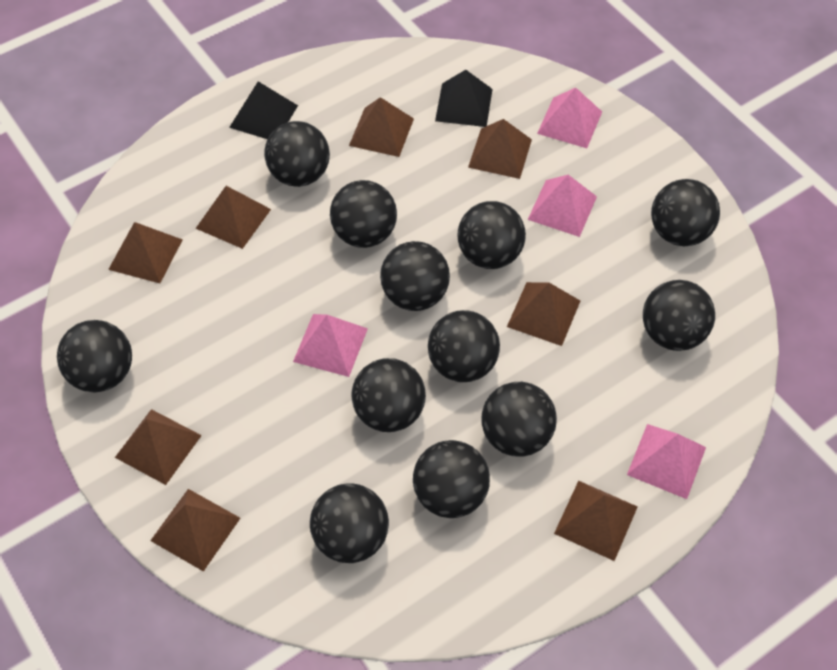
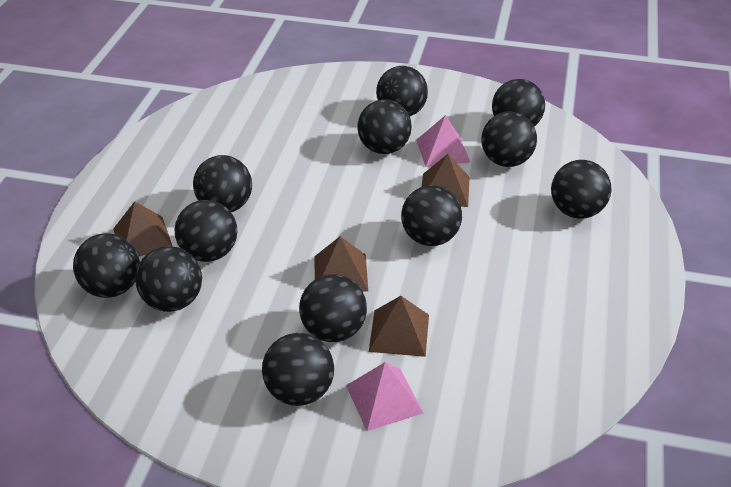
black pyramid: 2 -> 0
brown pyramid: 8 -> 4
pink pyramid: 4 -> 2

